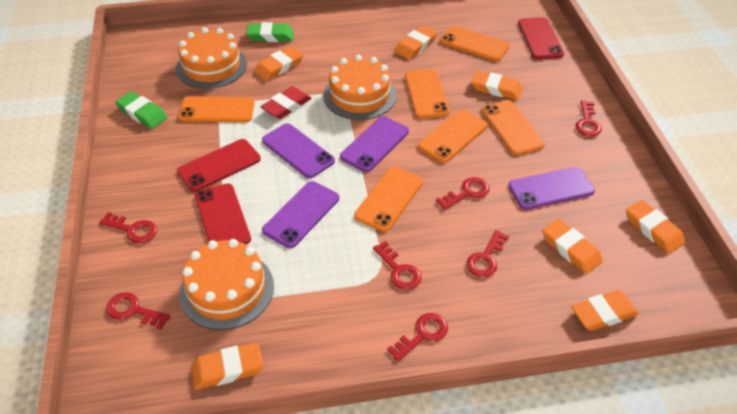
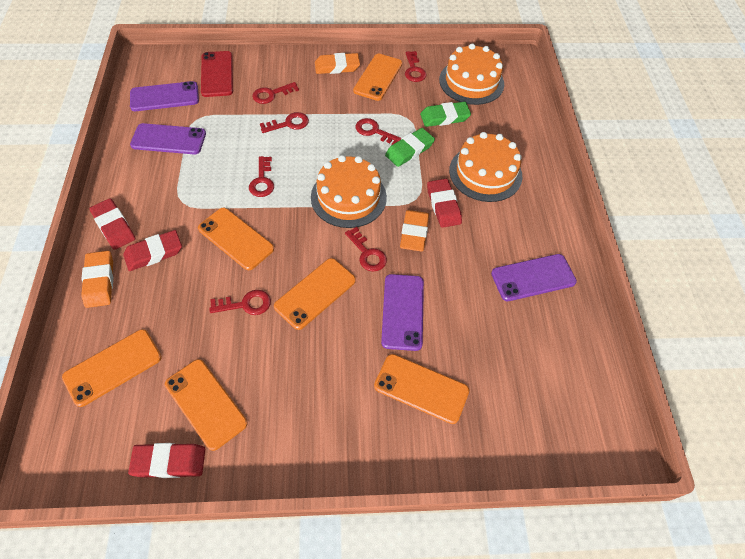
orange eraser: 7 -> 3
red eraser: 1 -> 4
red phone: 3 -> 1

